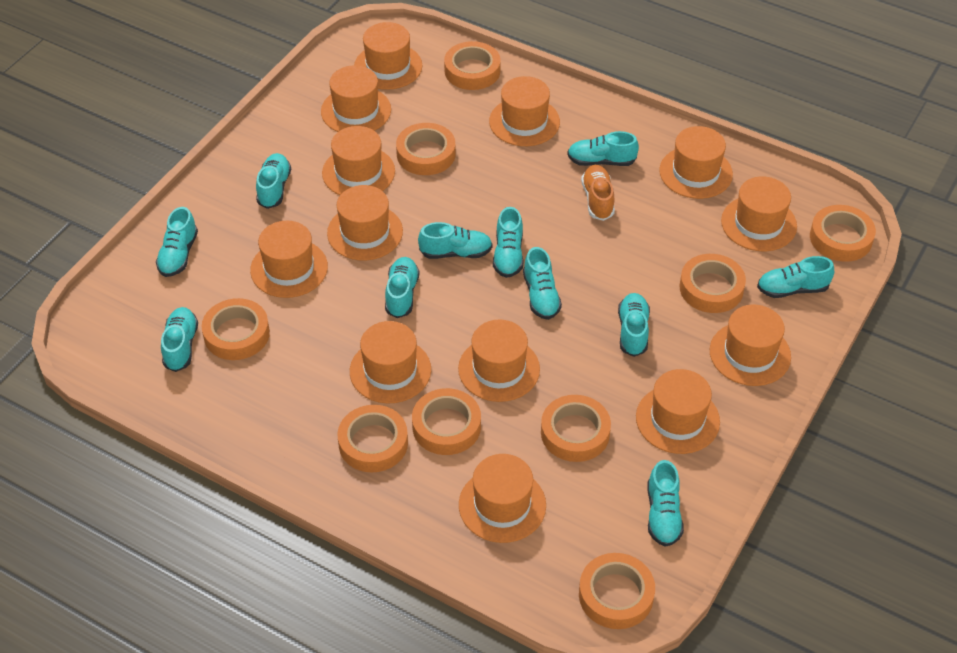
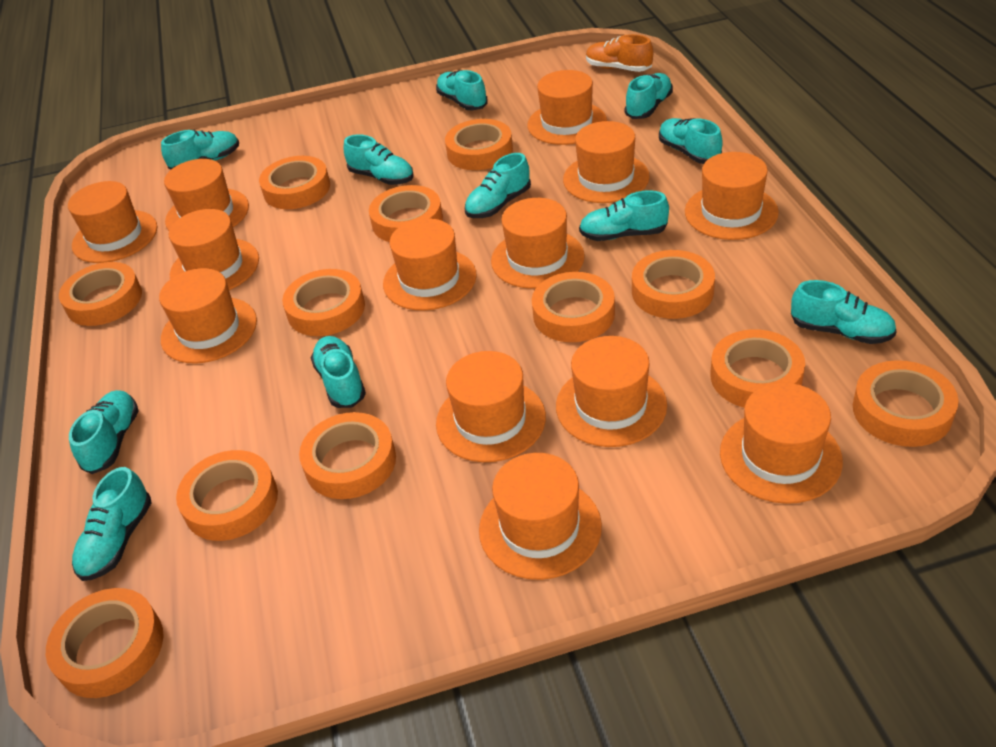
orange tape: 9 -> 12

